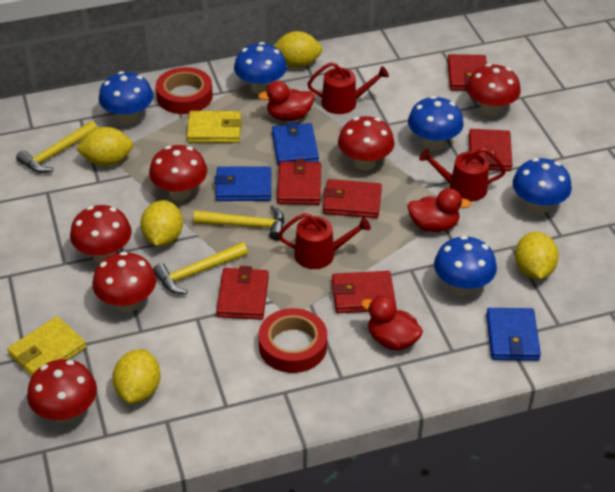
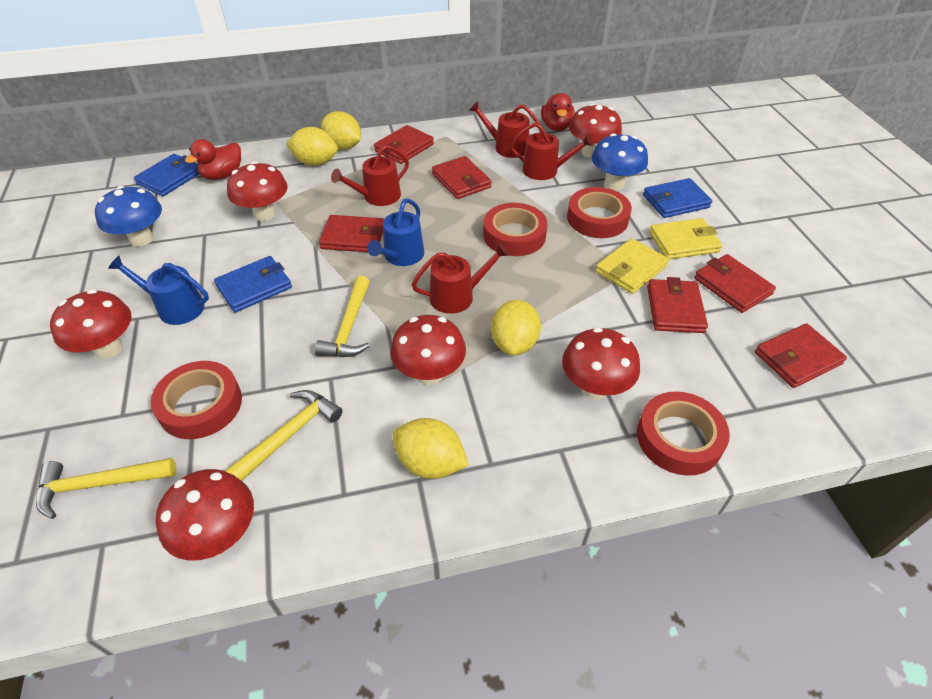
blue mushroom: 5 -> 2
blue watering can: 0 -> 2
red duck: 3 -> 2
red tape: 2 -> 4
red watering can: 3 -> 4
yellow lemon: 5 -> 4

